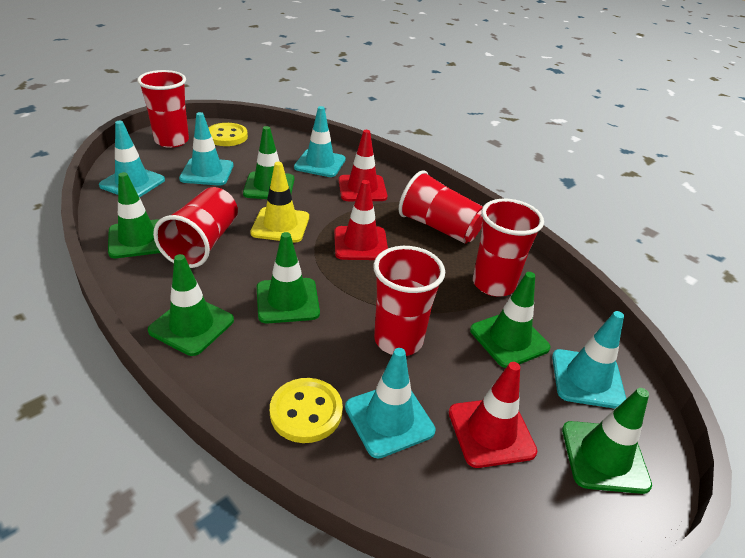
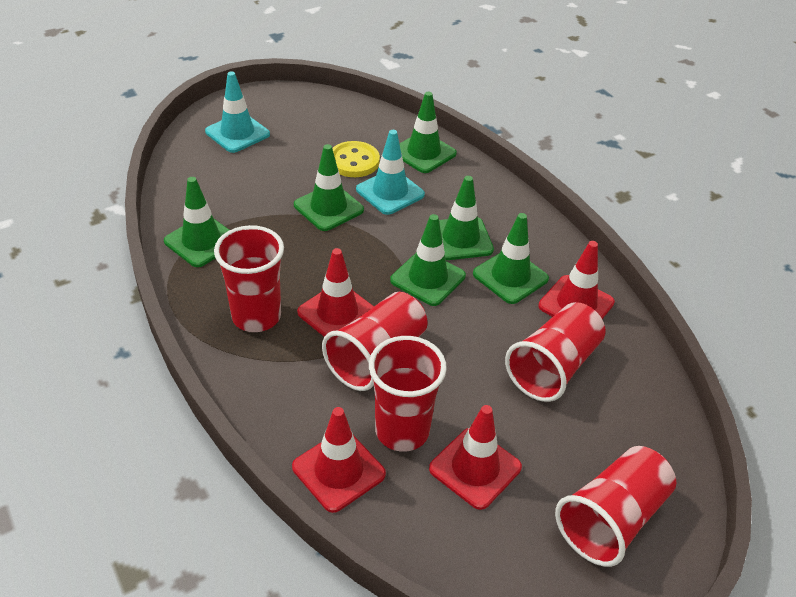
red traffic cone: 3 -> 4
turquoise traffic cone: 5 -> 2
yellow button: 2 -> 1
yellow traffic cone: 1 -> 0

